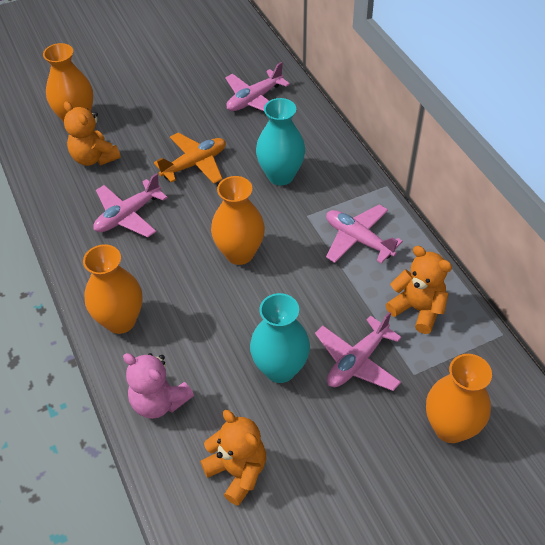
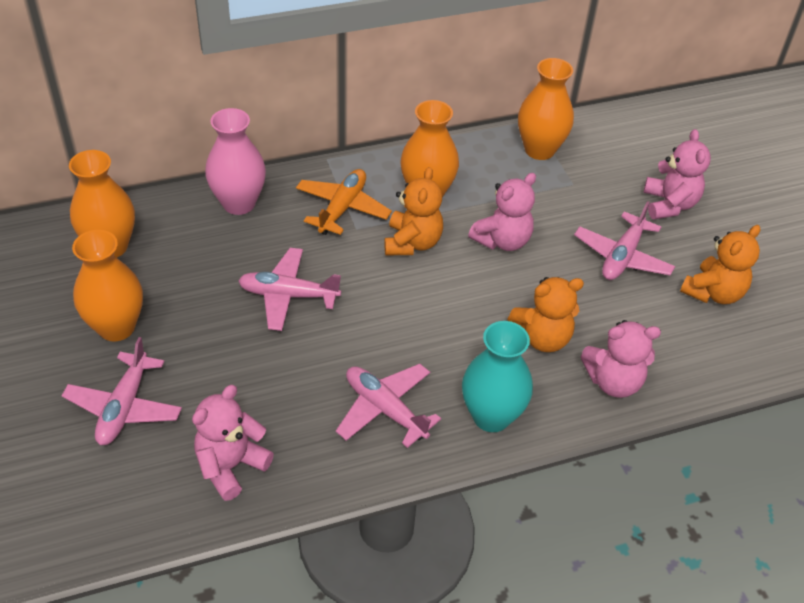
pink teddy bear: 1 -> 4
pink vase: 0 -> 1
turquoise vase: 2 -> 1

